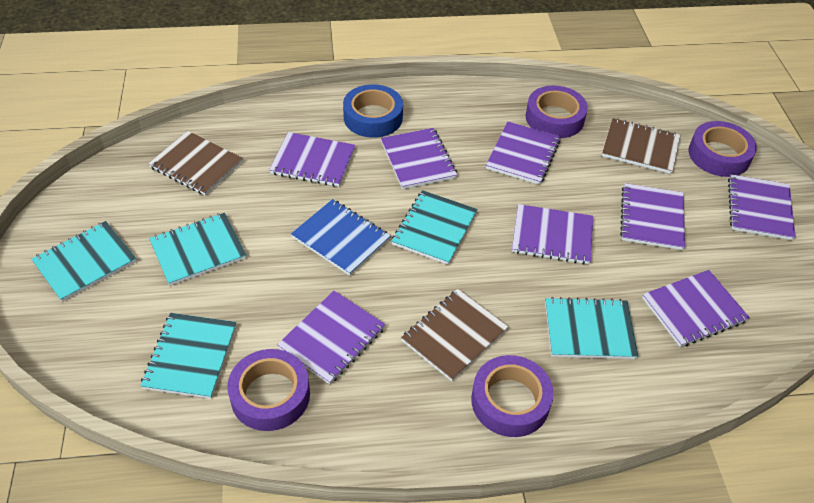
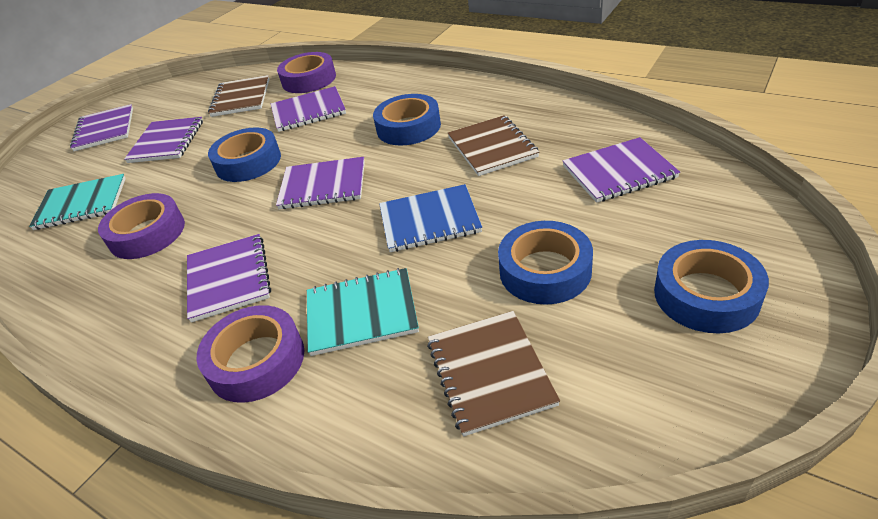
blue tape: 1 -> 4
purple notebook: 8 -> 6
purple tape: 4 -> 3
turquoise notebook: 5 -> 2

